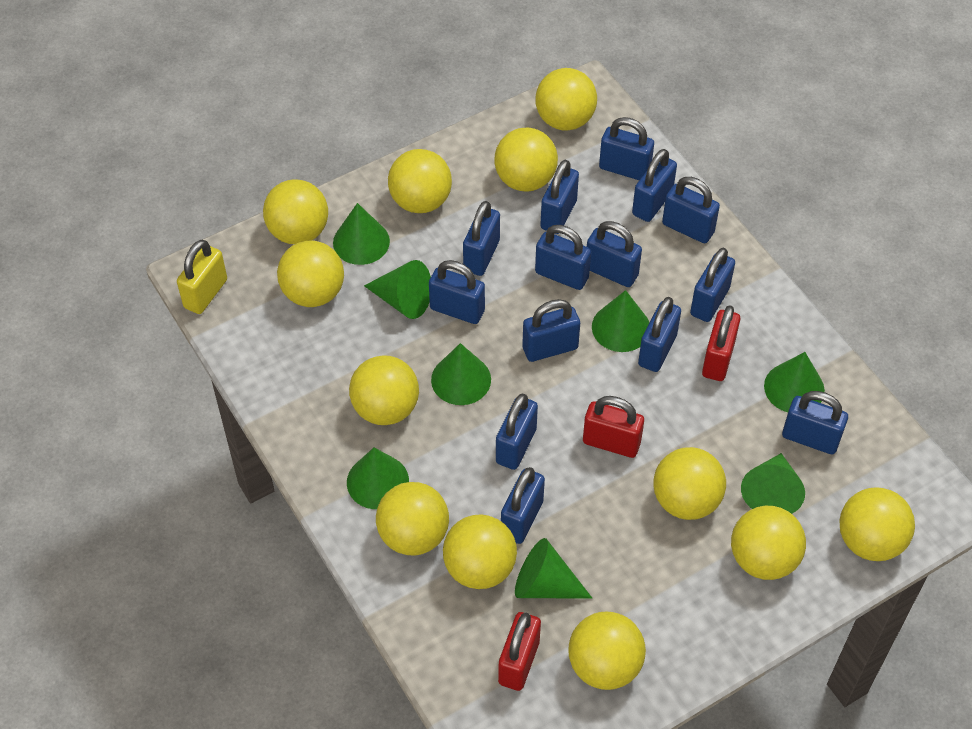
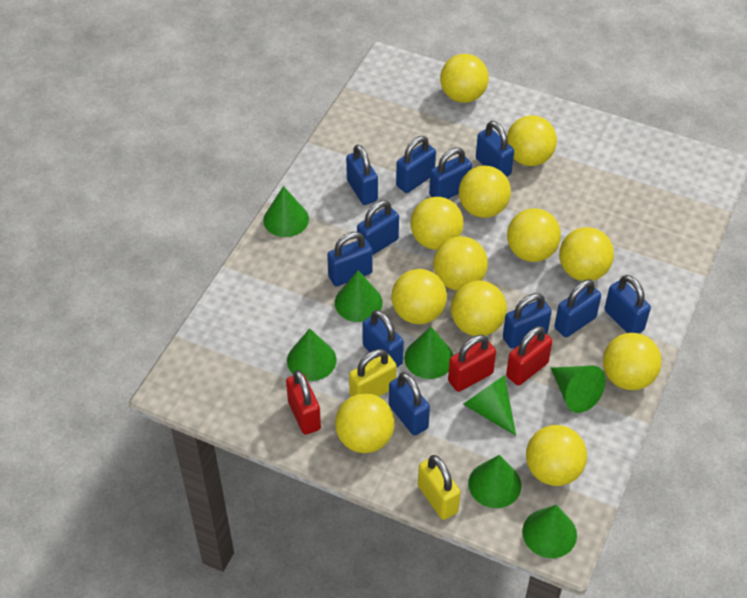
blue padlock: 14 -> 11
yellow padlock: 1 -> 2

